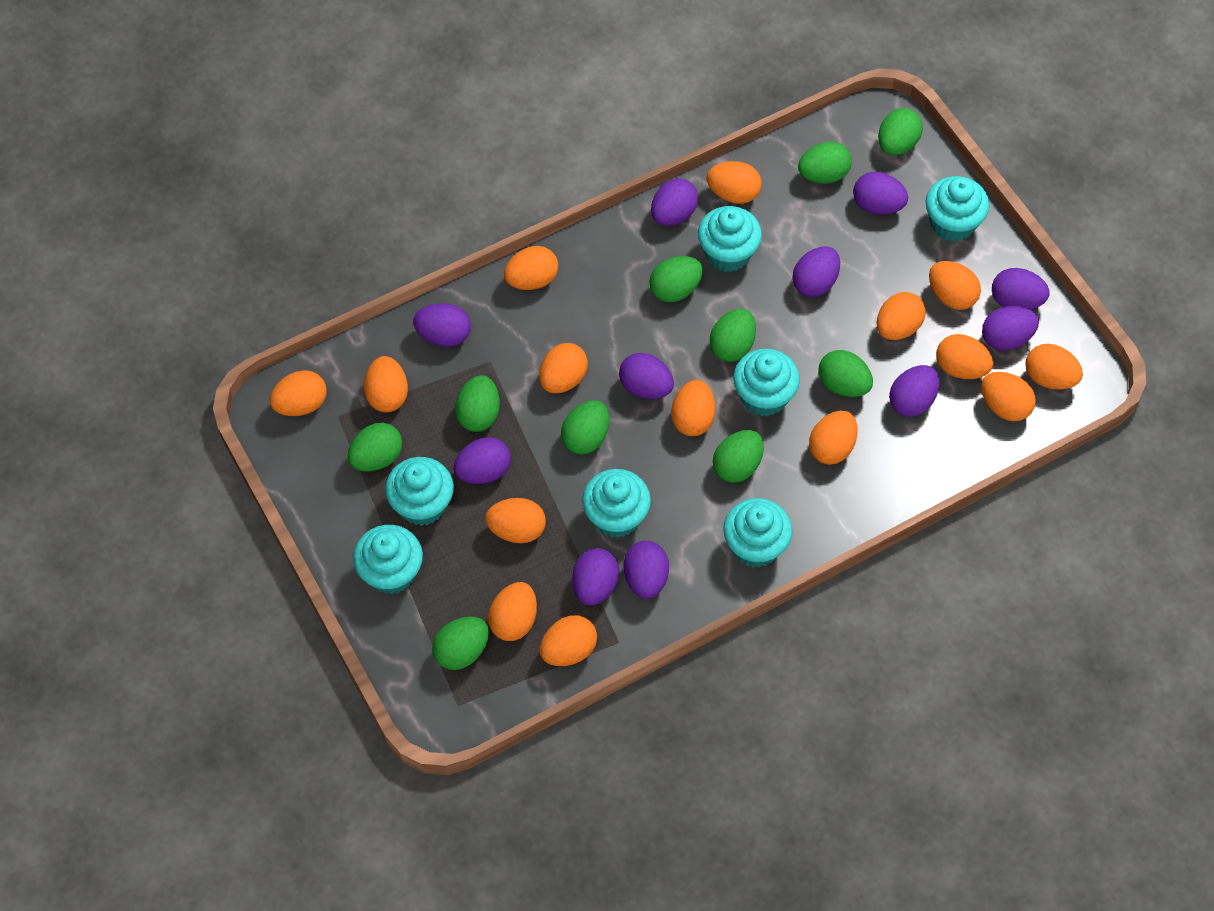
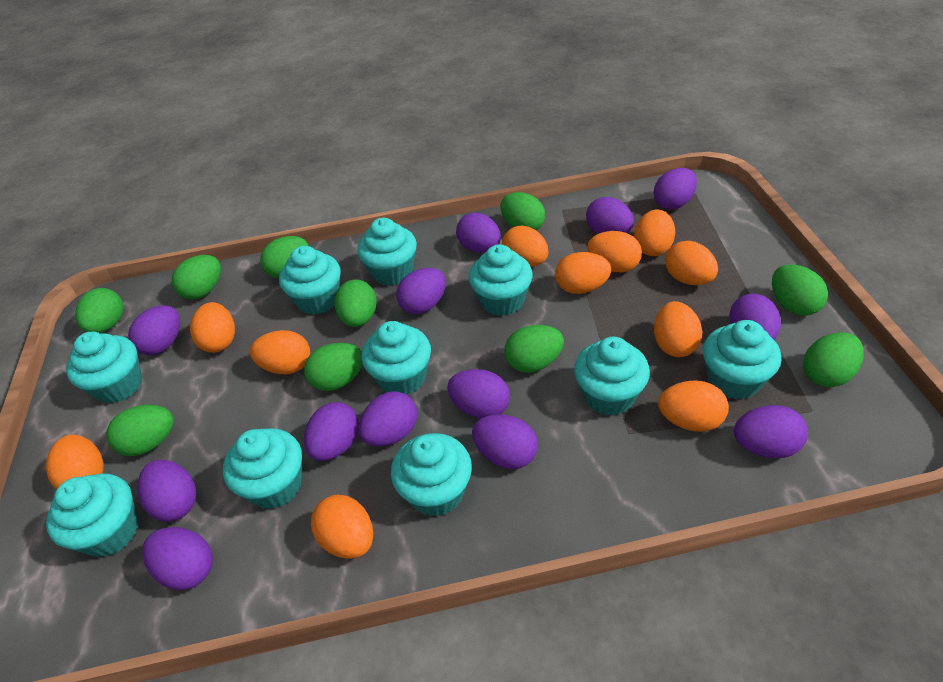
orange egg: 15 -> 11
purple egg: 11 -> 13
turquoise cupcake: 7 -> 10

